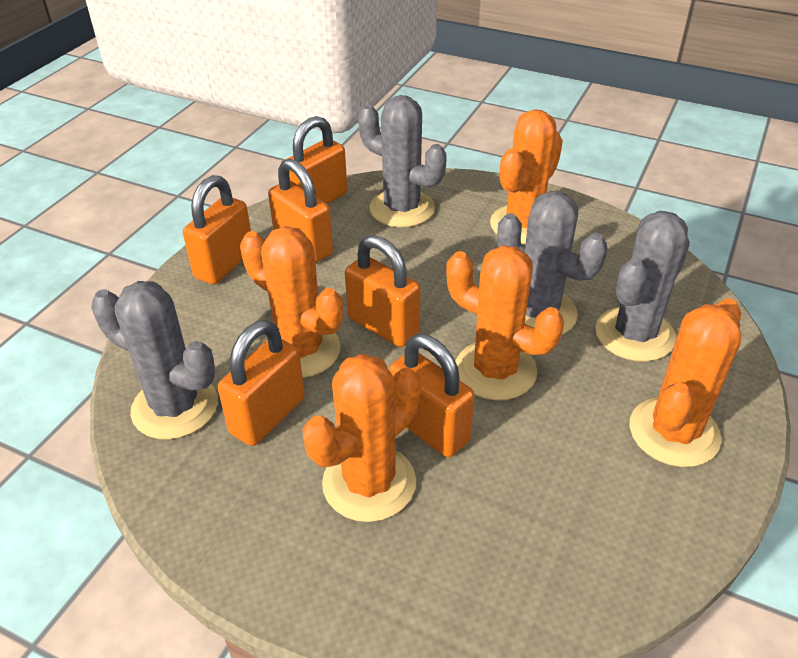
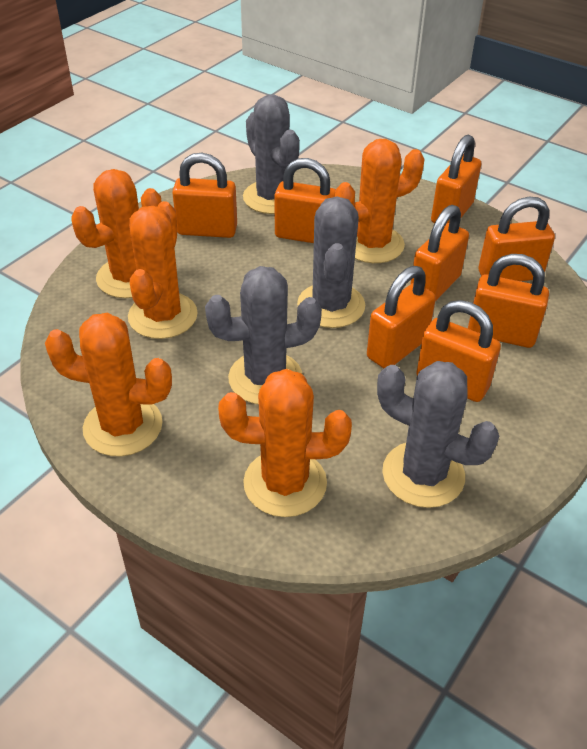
orange padlock: 6 -> 8

